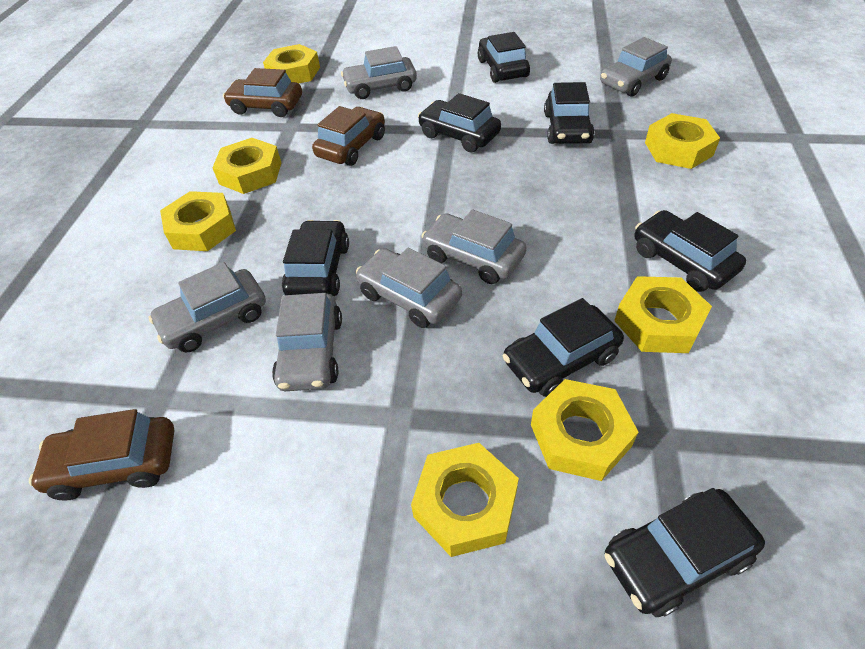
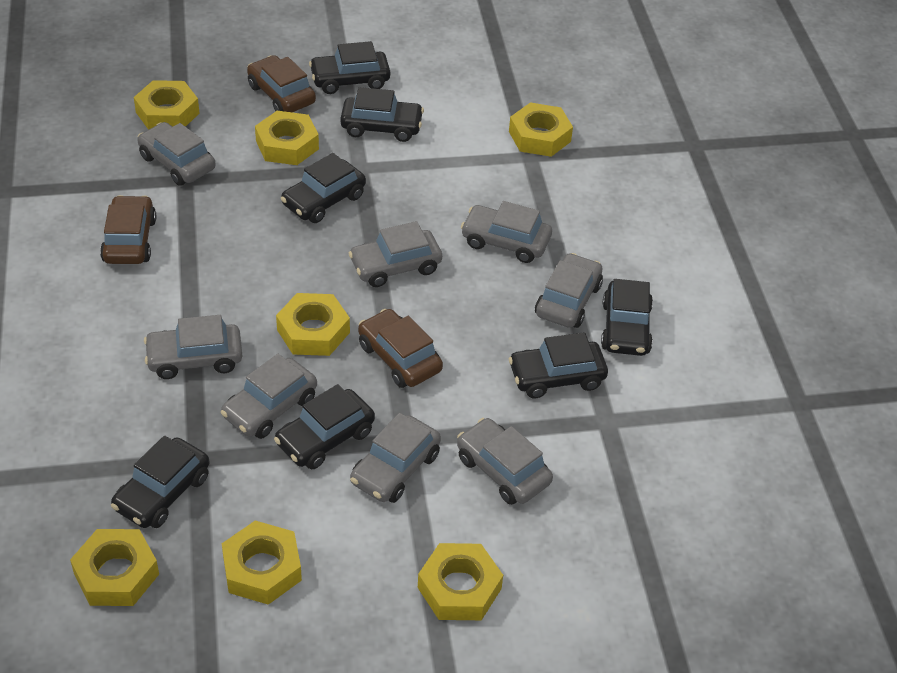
grey car: 6 -> 8

